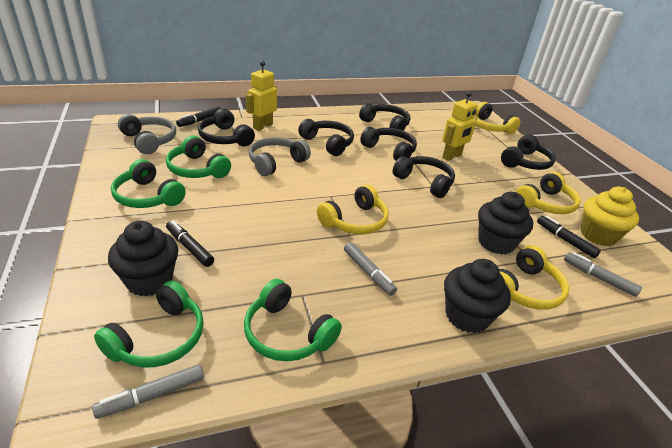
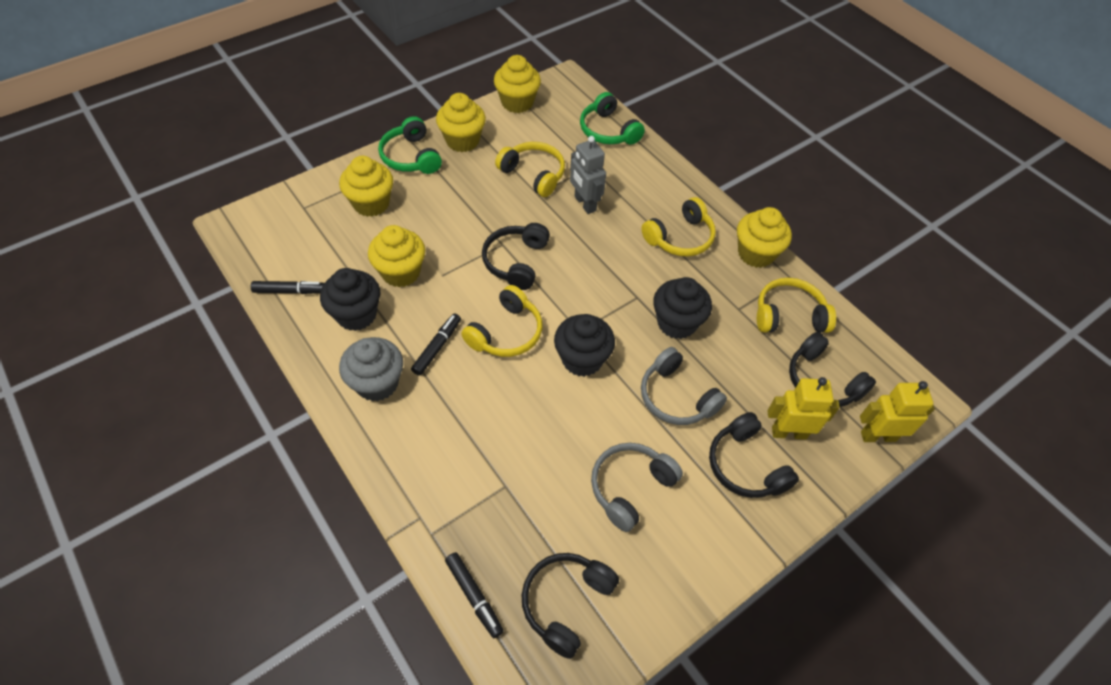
black headphones: 6 -> 4
green headphones: 4 -> 2
grey cupcake: 0 -> 1
grey marker: 3 -> 0
grey robot: 0 -> 1
yellow cupcake: 1 -> 5

